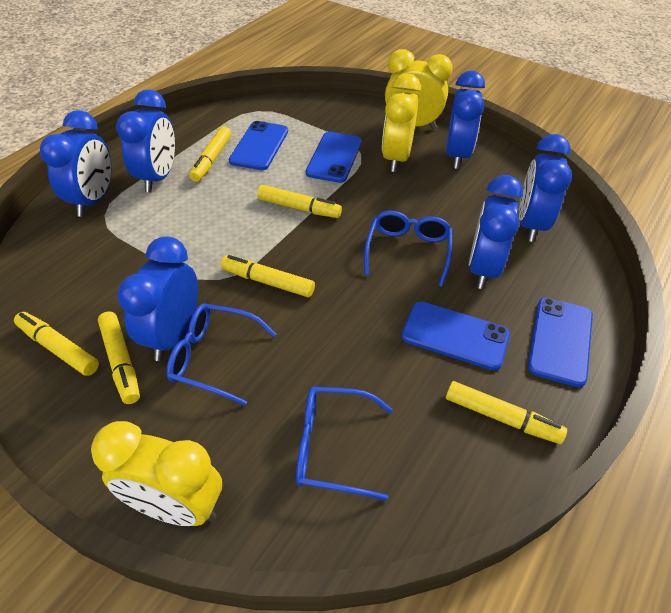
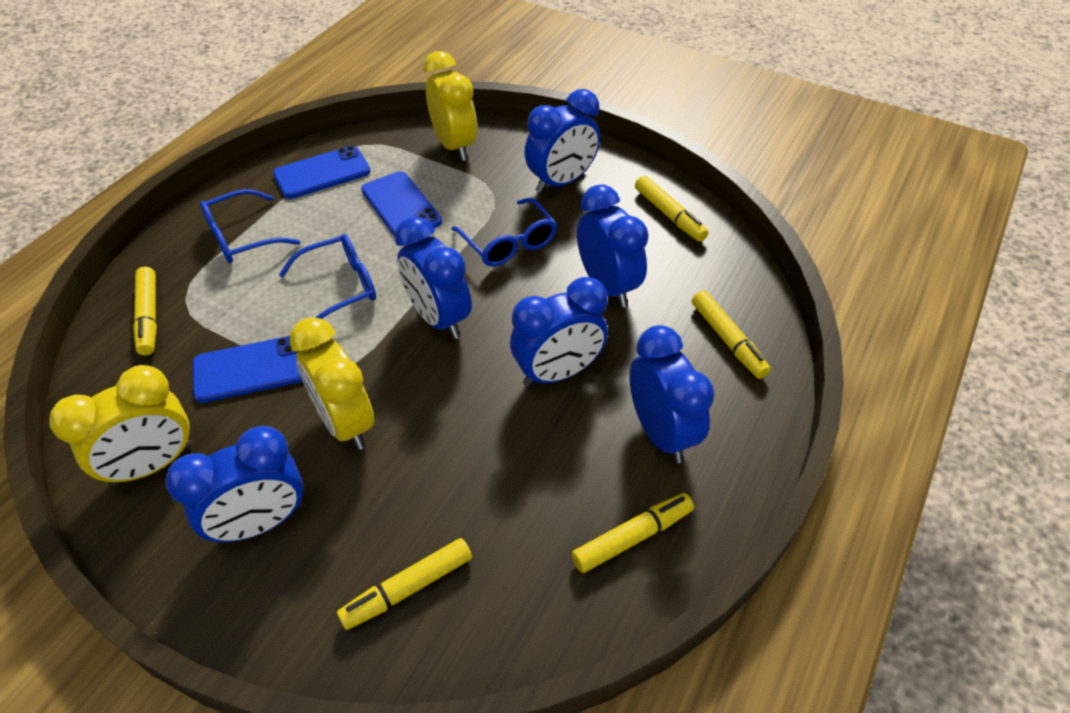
blue phone: 4 -> 3
yellow marker: 6 -> 5

